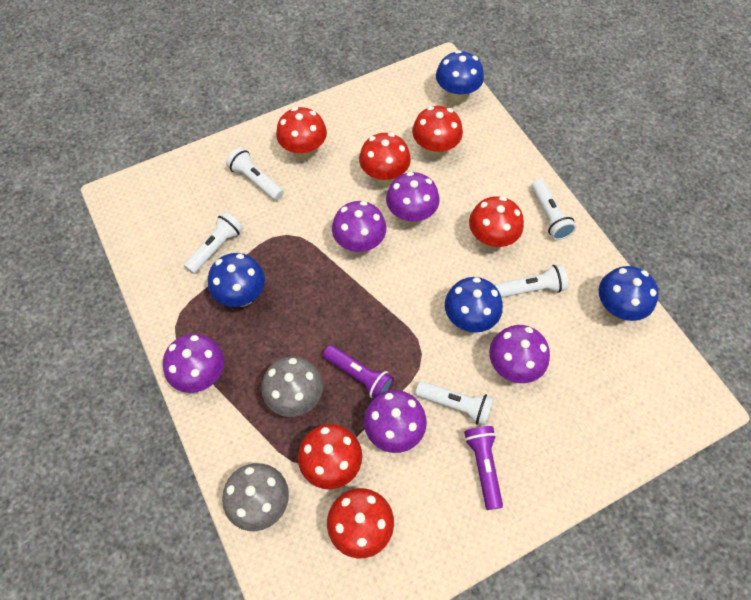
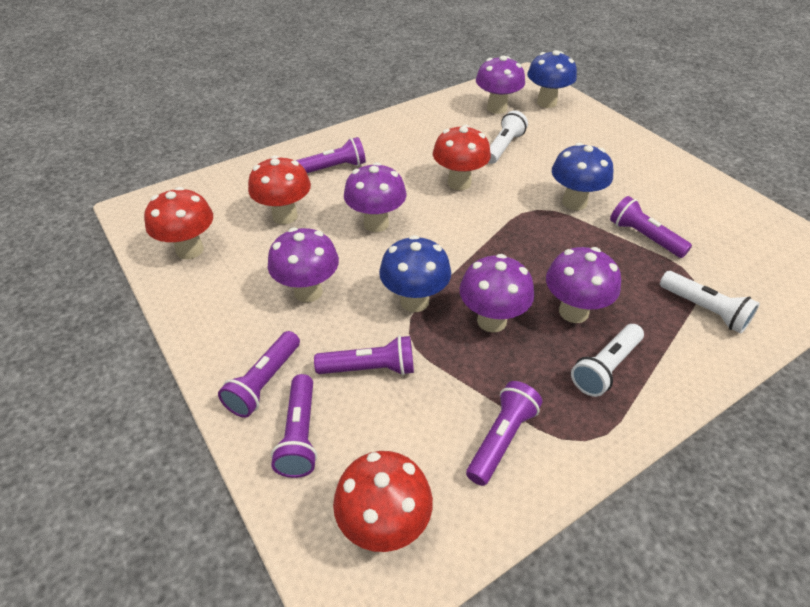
blue mushroom: 4 -> 3
grey mushroom: 2 -> 0
purple flashlight: 2 -> 6
red mushroom: 6 -> 4
white flashlight: 5 -> 3

